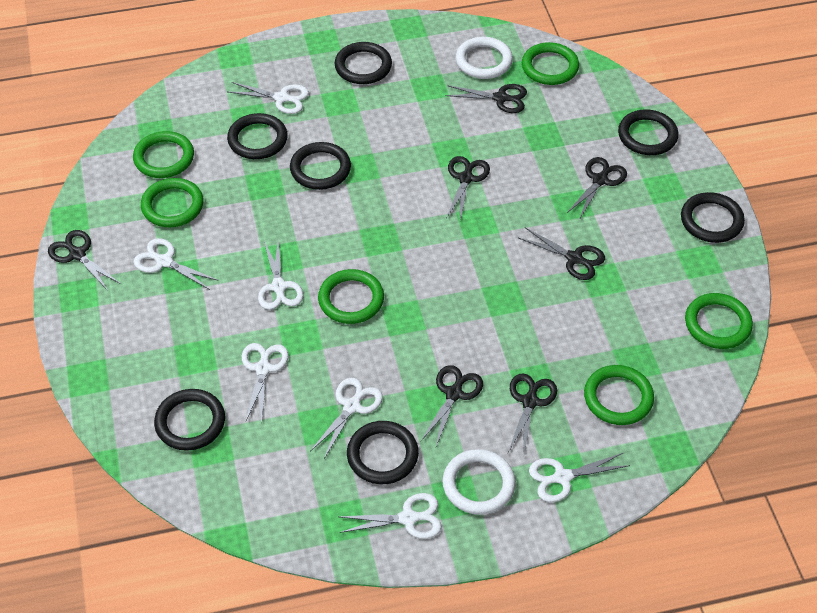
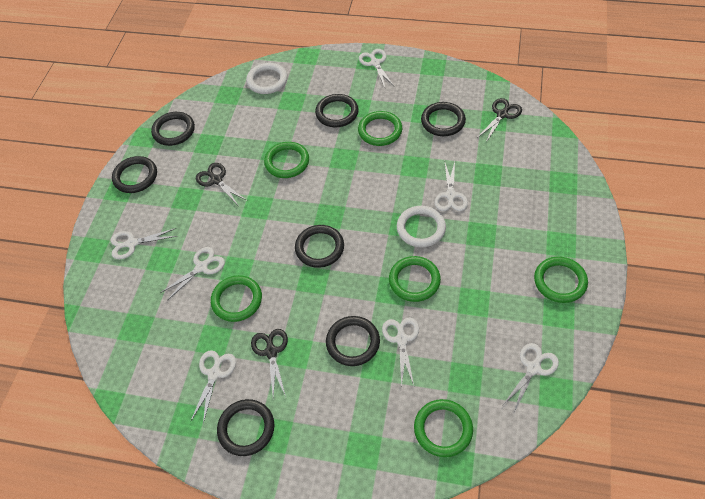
black scissors: 7 -> 3

